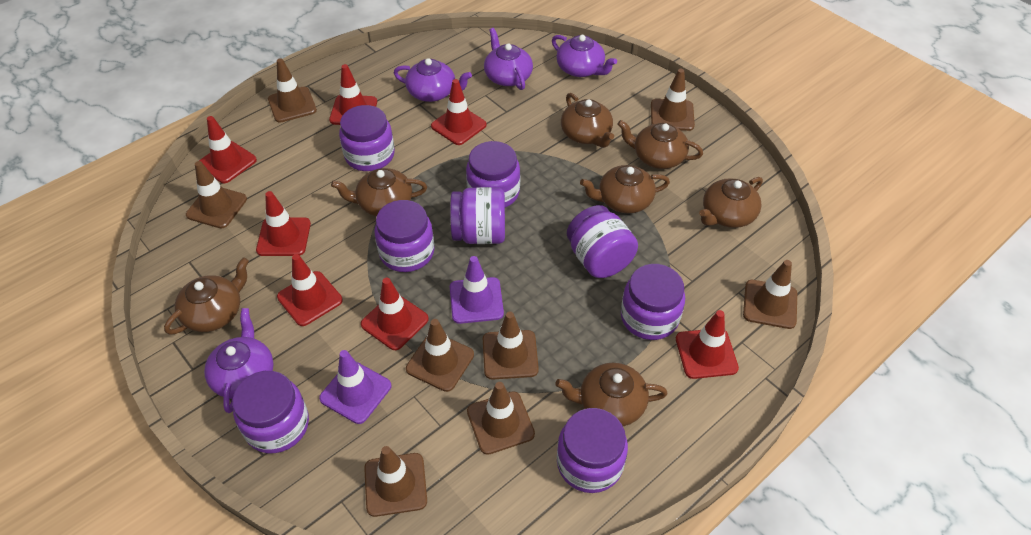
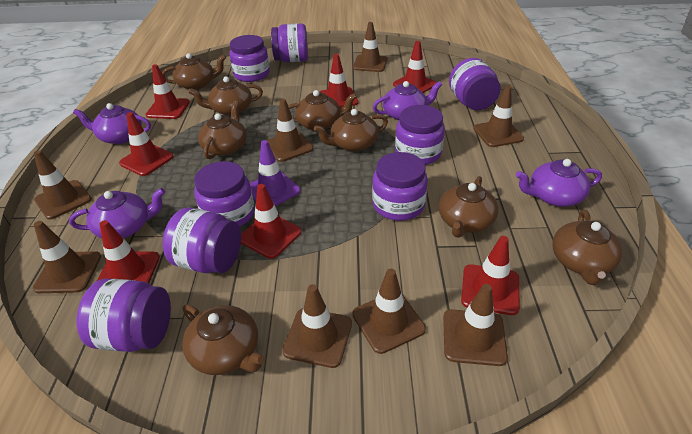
brown teapot: 7 -> 8
purple traffic cone: 2 -> 1

